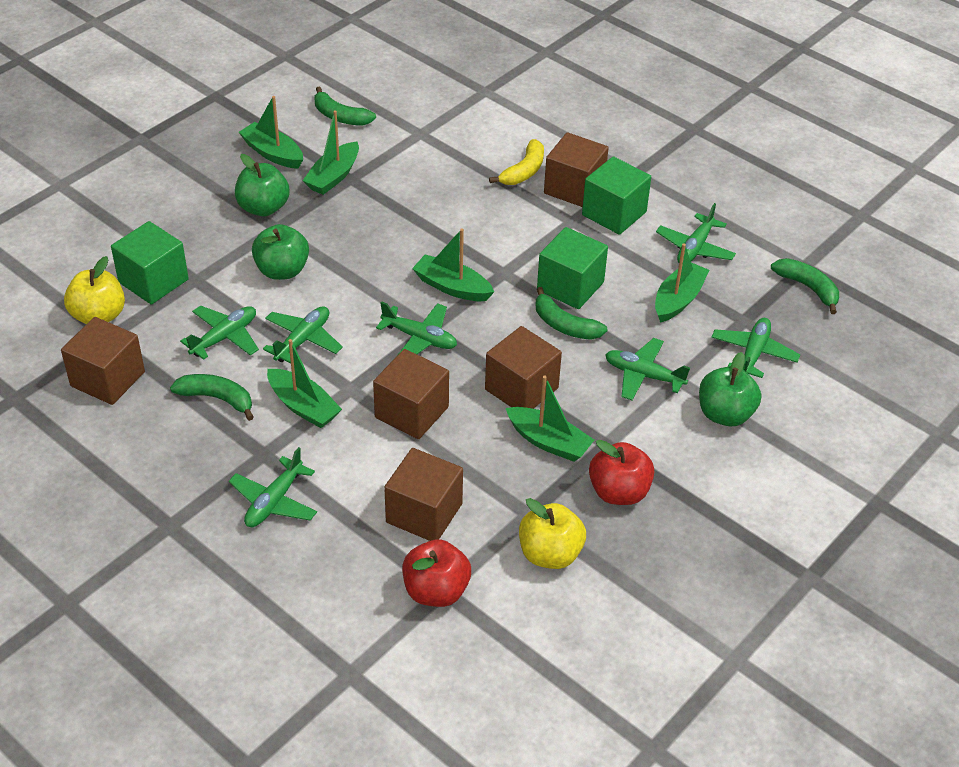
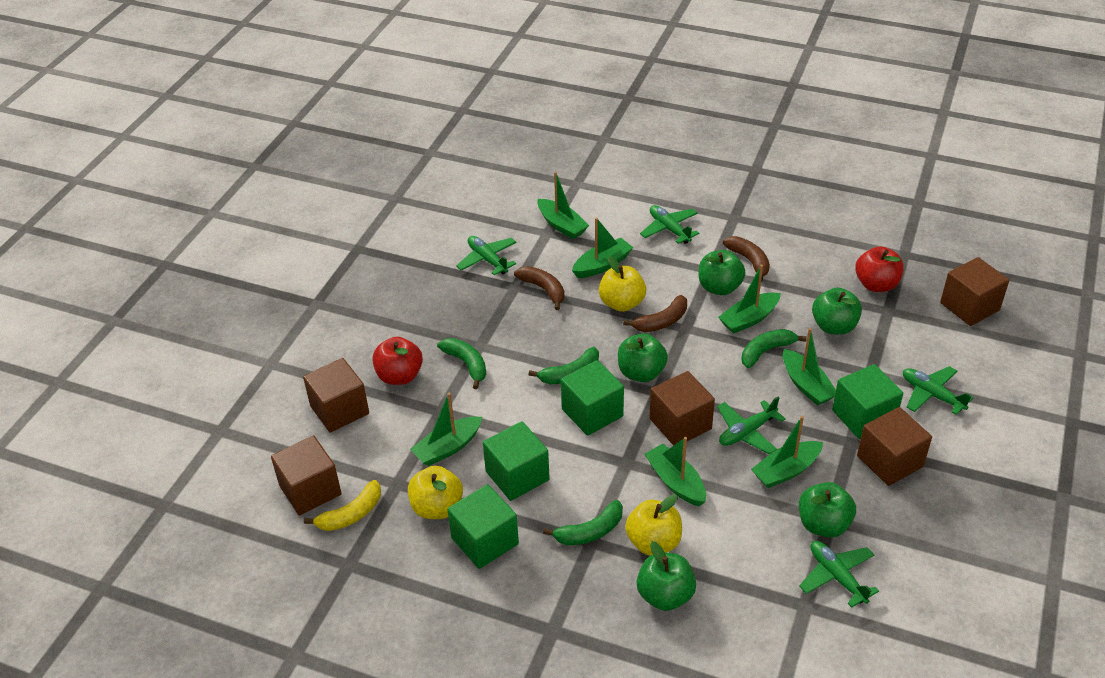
brown banana: 0 -> 3
green apple: 3 -> 5
green boat: 6 -> 7
green cube: 3 -> 4
green plane: 7 -> 5
yellow apple: 2 -> 3

